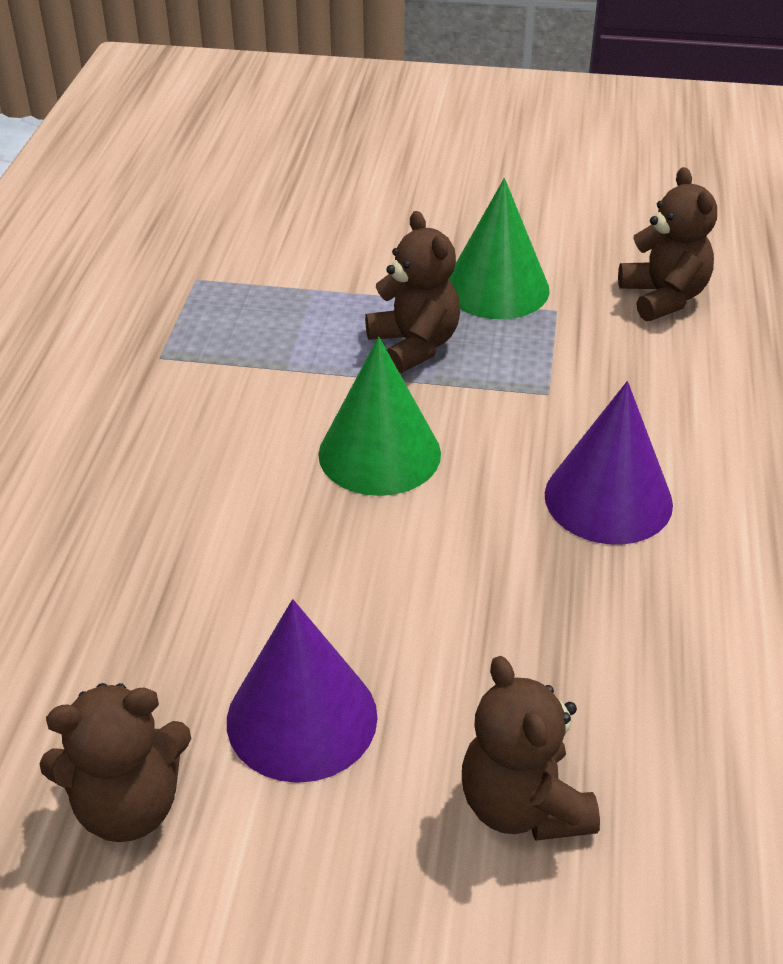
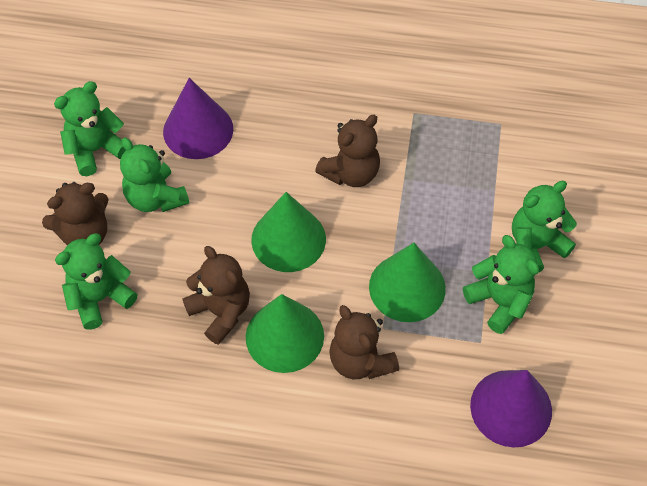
green cone: 2 -> 3
green teddy bear: 0 -> 5

